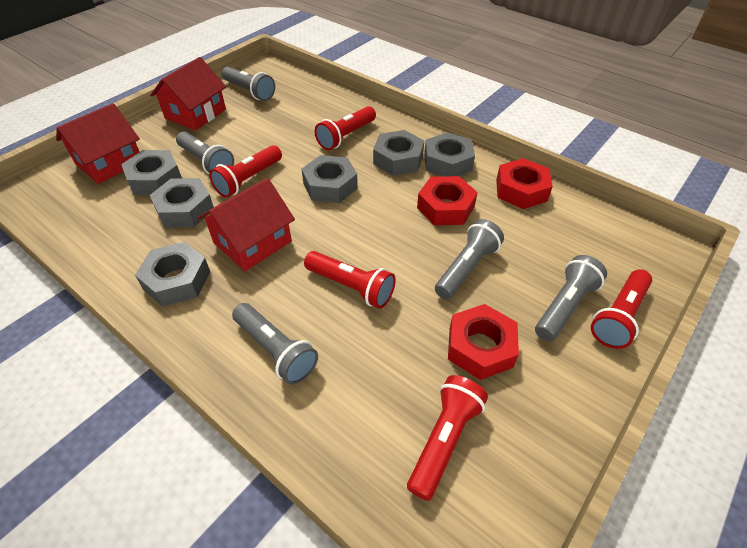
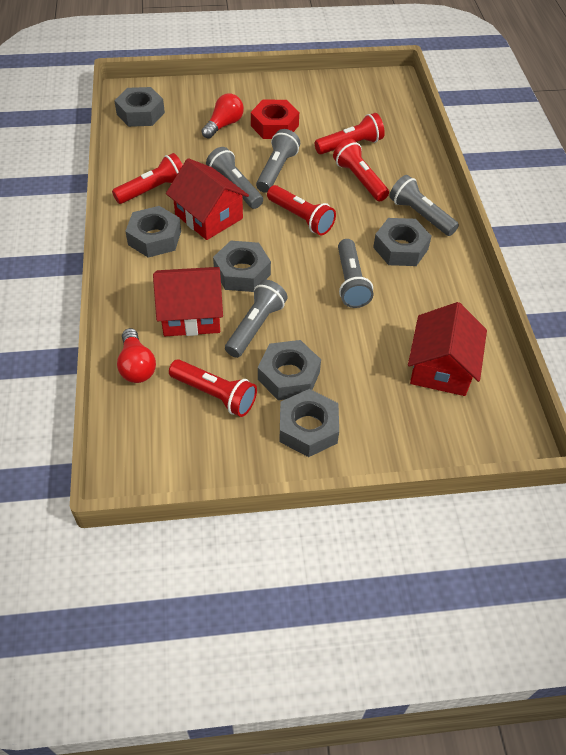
red light bulb: 0 -> 2
red nut: 3 -> 1

